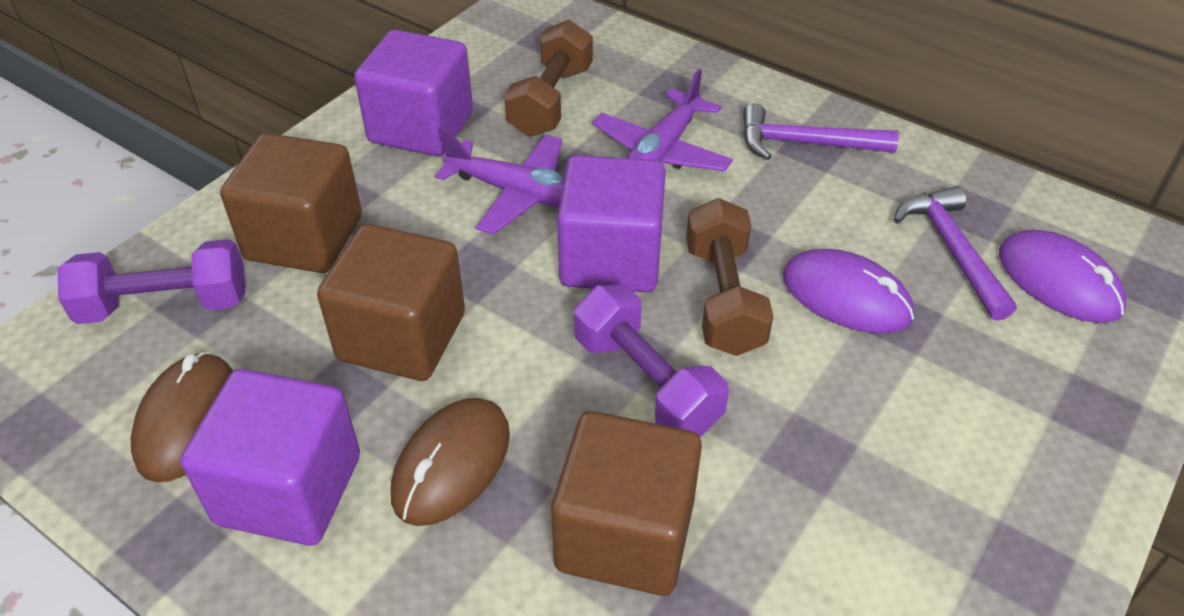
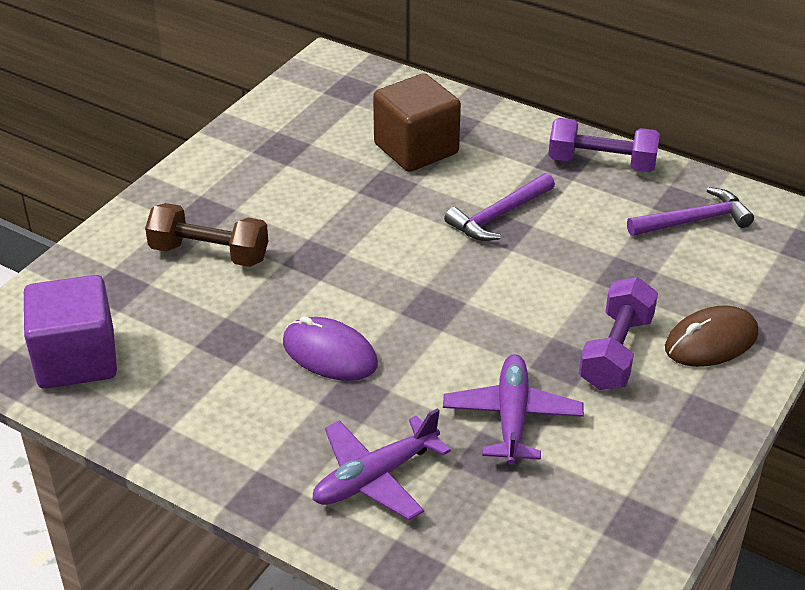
brown cube: 3 -> 1
brown dumbbell: 2 -> 1
brown mouse: 2 -> 1
purple cube: 3 -> 1
purple mouse: 2 -> 1

